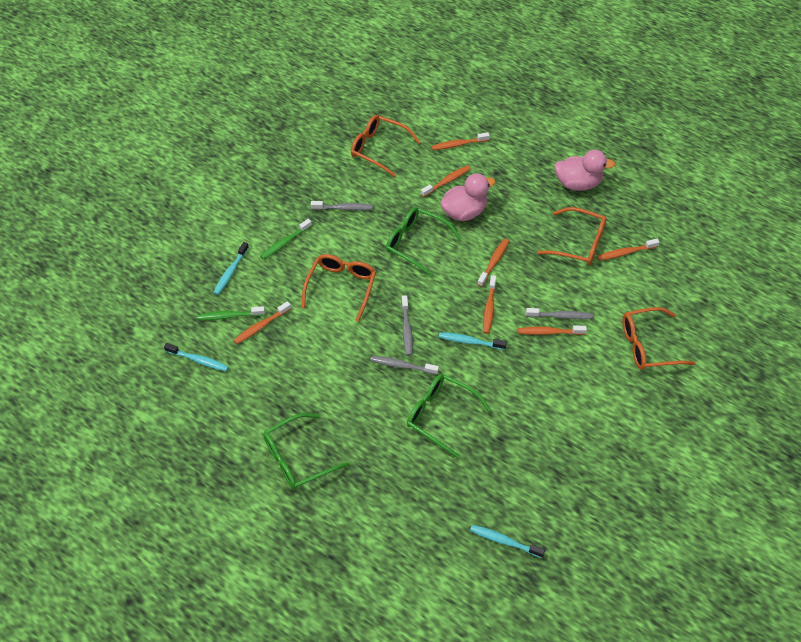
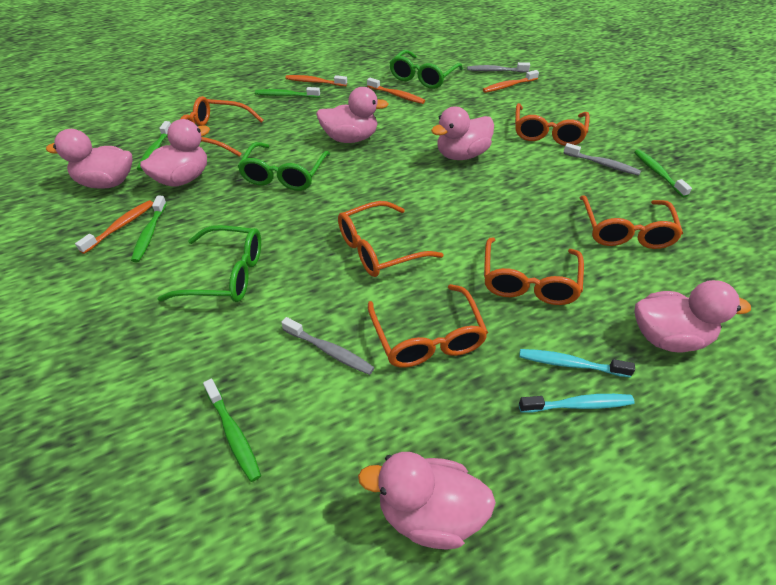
green toothbrush: 2 -> 5
grey toothbrush: 4 -> 3
orange glasses: 4 -> 6
orange toothbrush: 7 -> 4
pink duck: 2 -> 6
turquoise toothbrush: 4 -> 2

